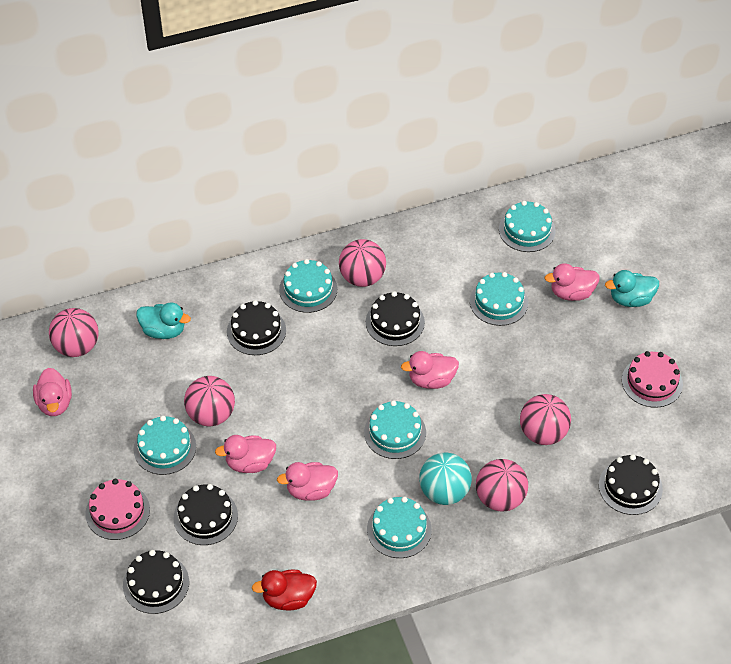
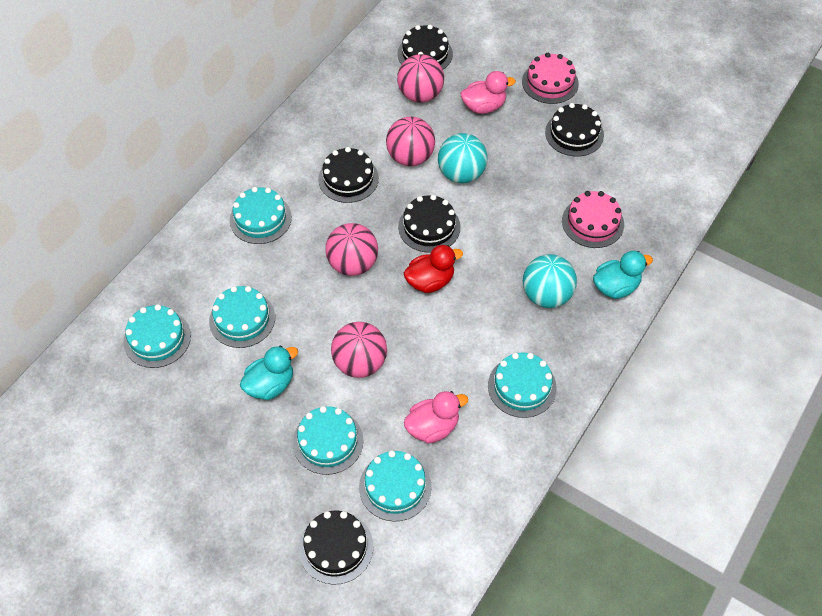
pink ball: 5 -> 4
pink duck: 5 -> 2
turquoise ball: 1 -> 2

